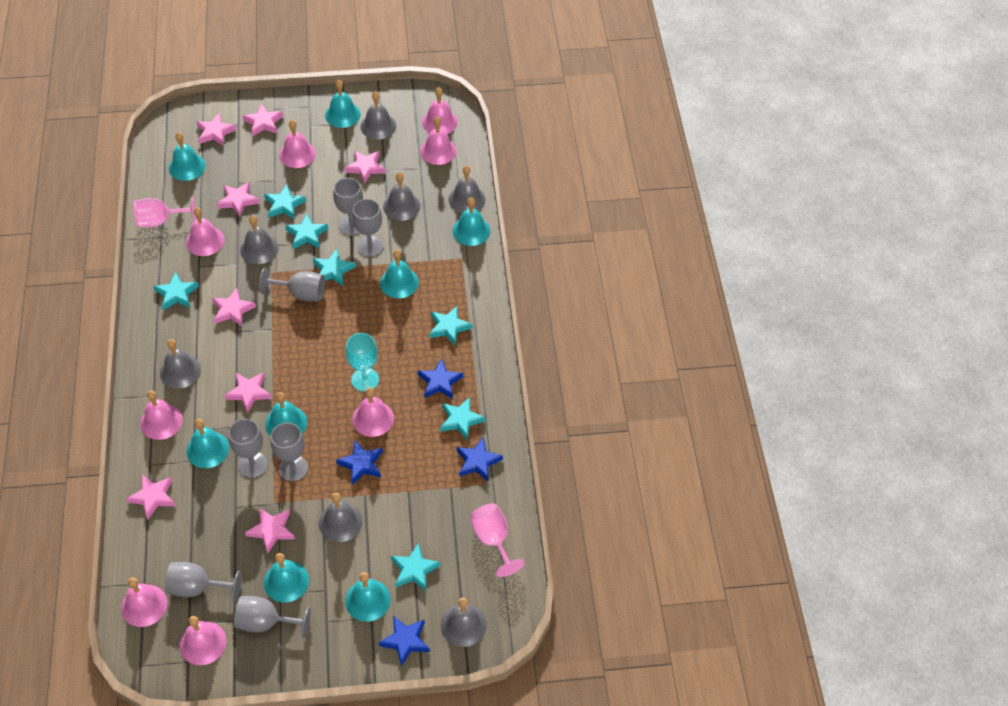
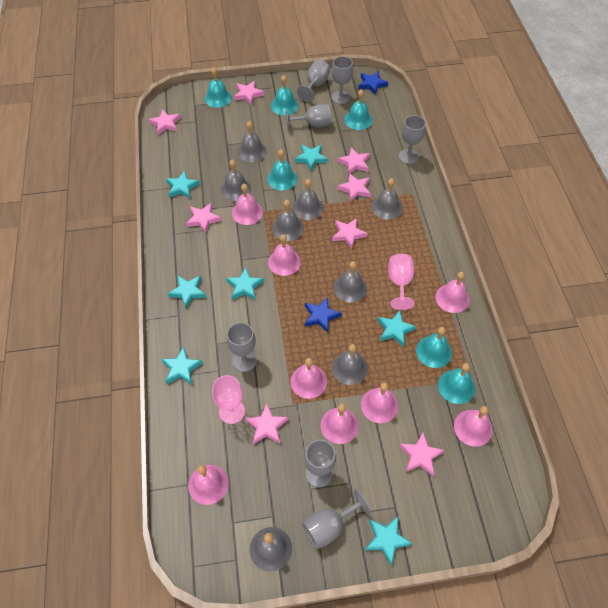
blue star: 4 -> 2
grey bell: 7 -> 8
turquoise bell: 8 -> 6
turquoise goblet: 1 -> 0

